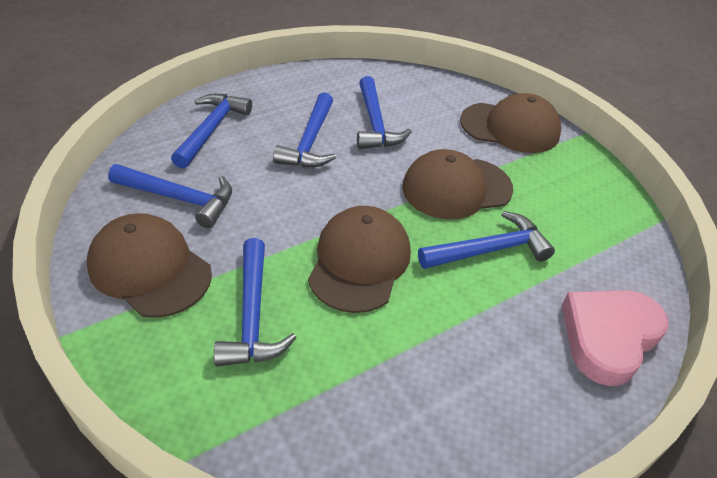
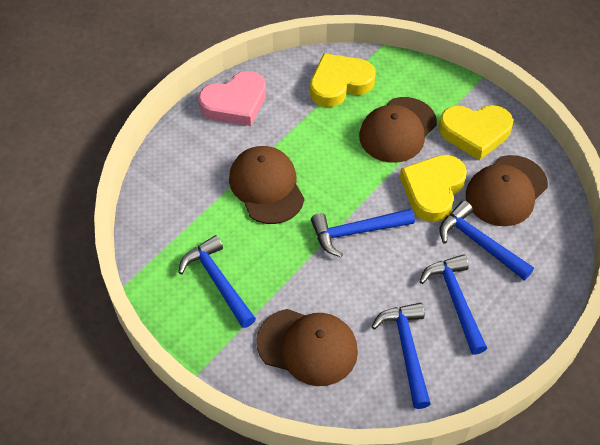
blue hammer: 6 -> 5
yellow heart: 0 -> 3

